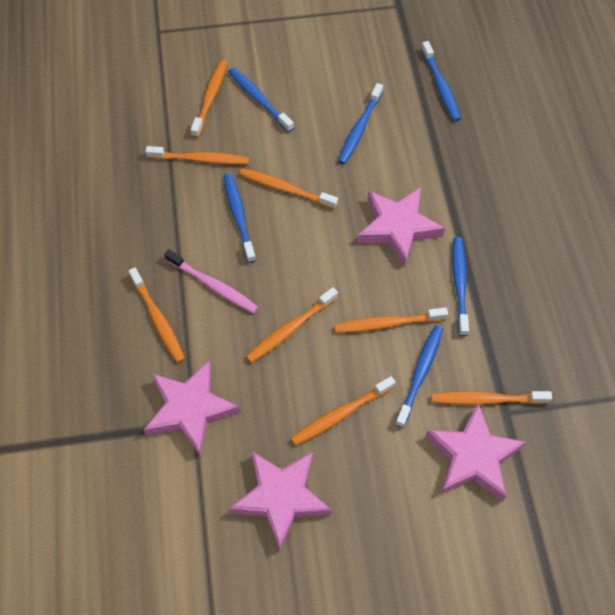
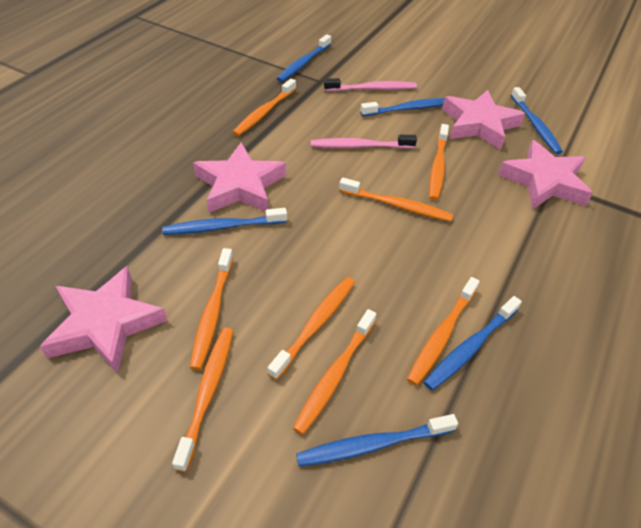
pink toothbrush: 1 -> 2

